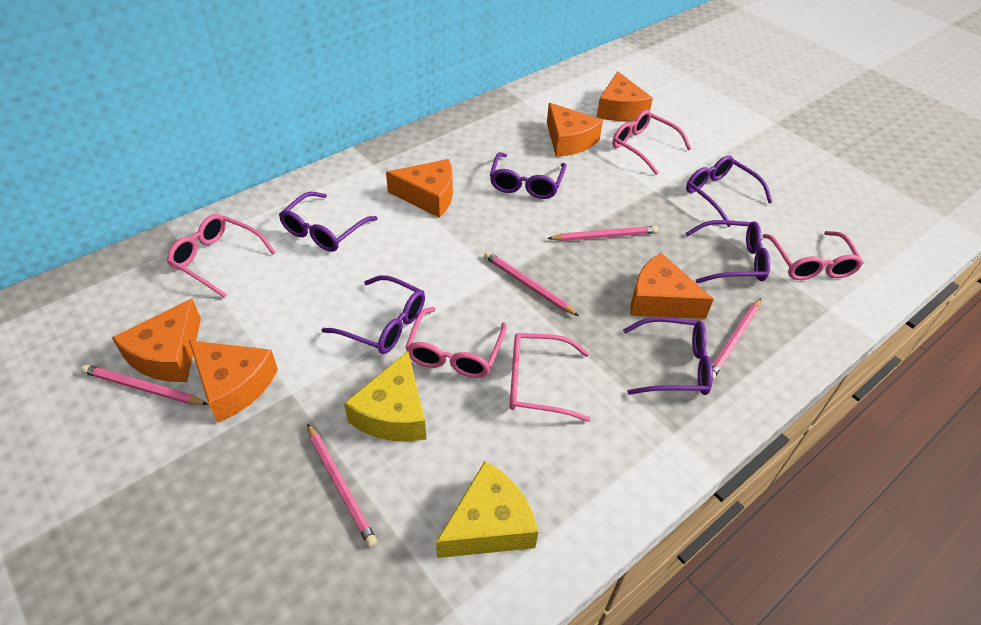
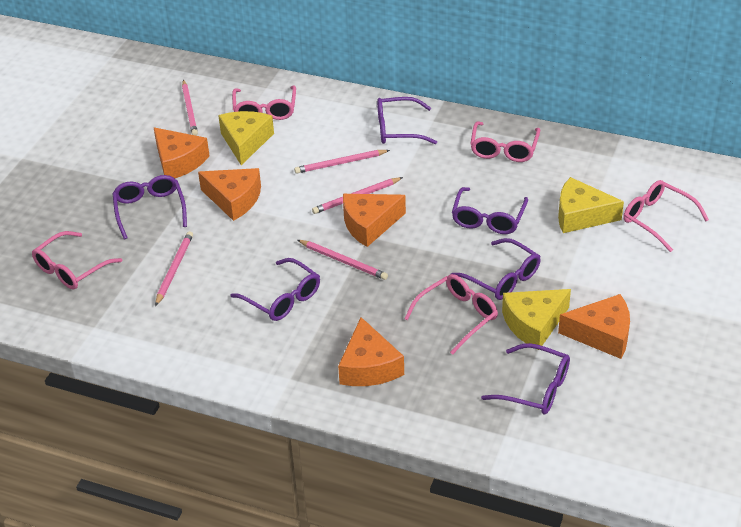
orange cheese: 6 -> 5
yellow cheese: 2 -> 3

